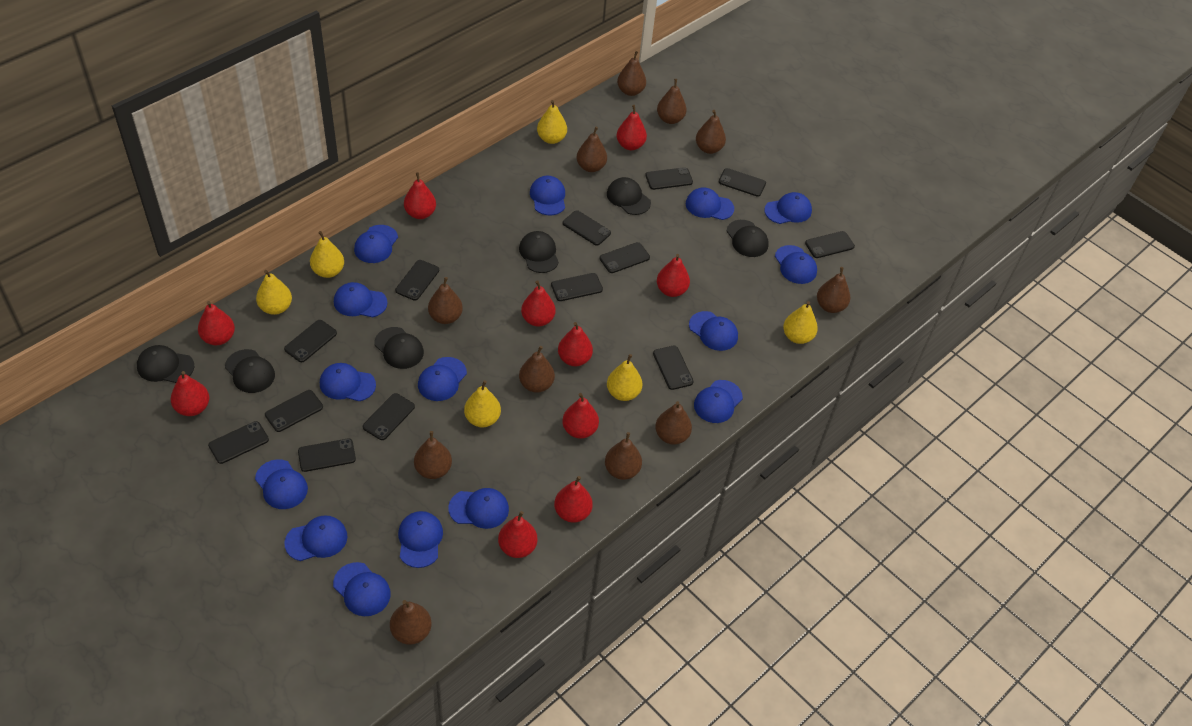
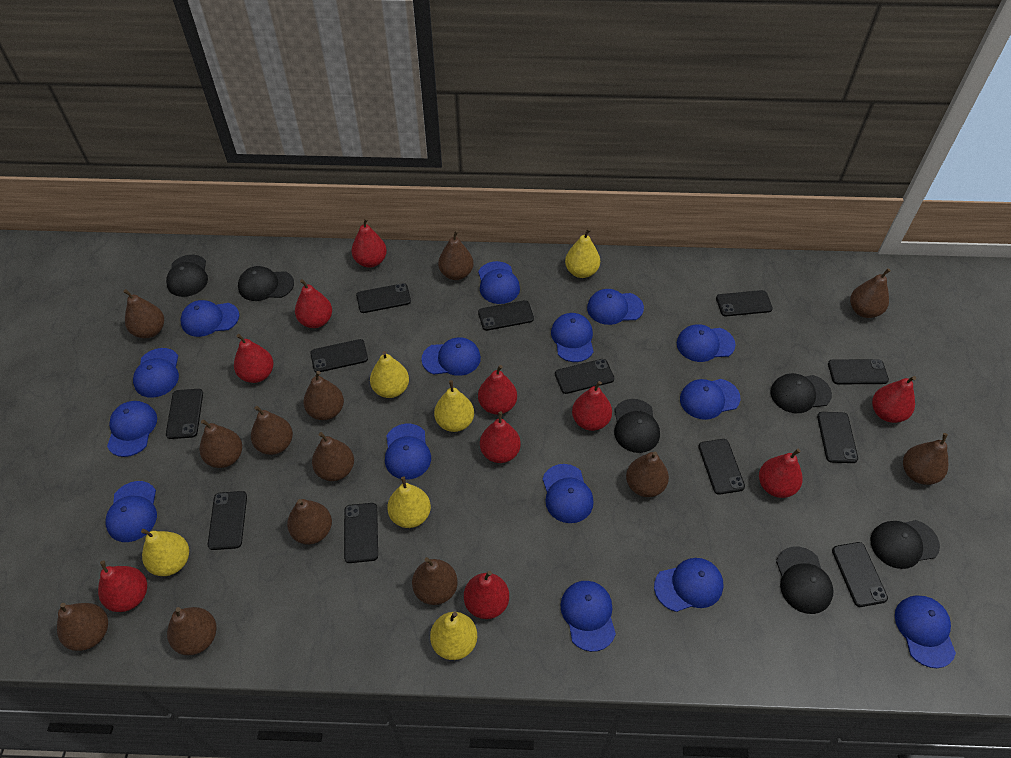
black phone: 13 -> 12
brown pear: 11 -> 13

